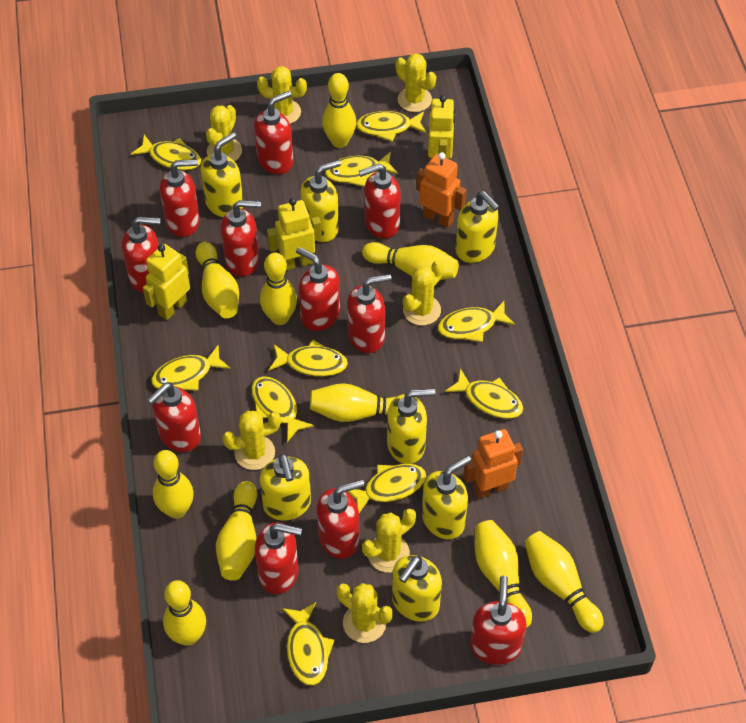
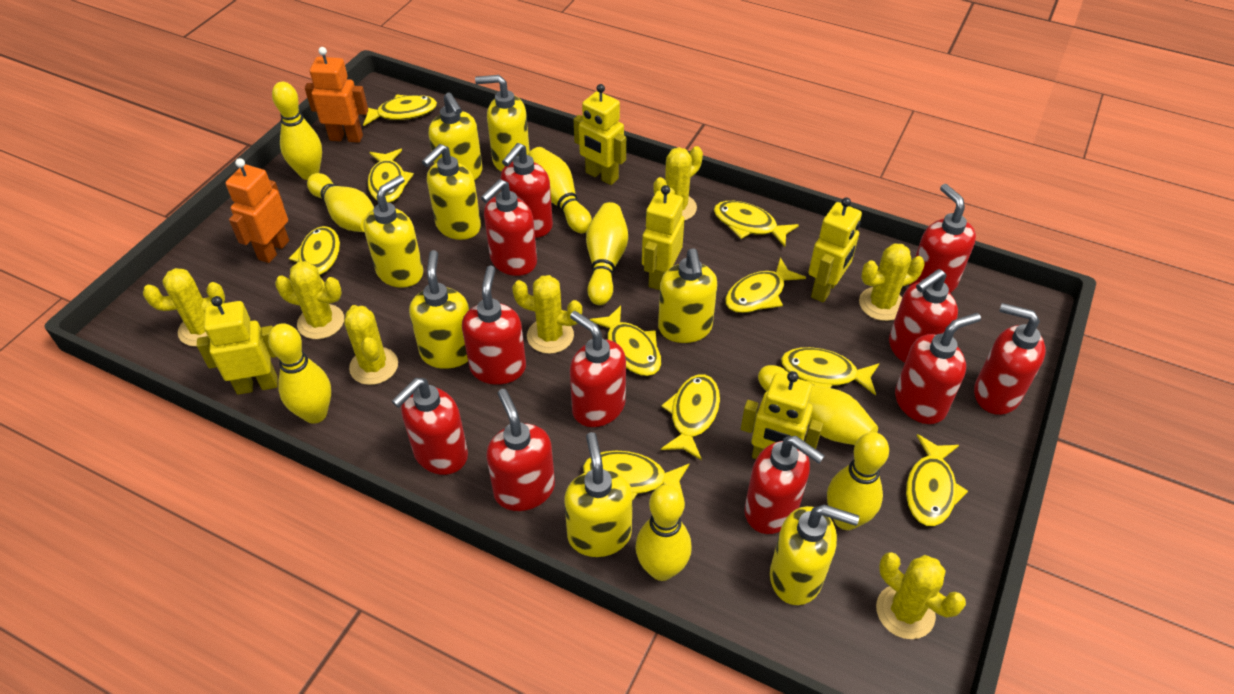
yellow bowling pin: 10 -> 8
yellow robot: 3 -> 5
yellow soap dispenser: 7 -> 8

